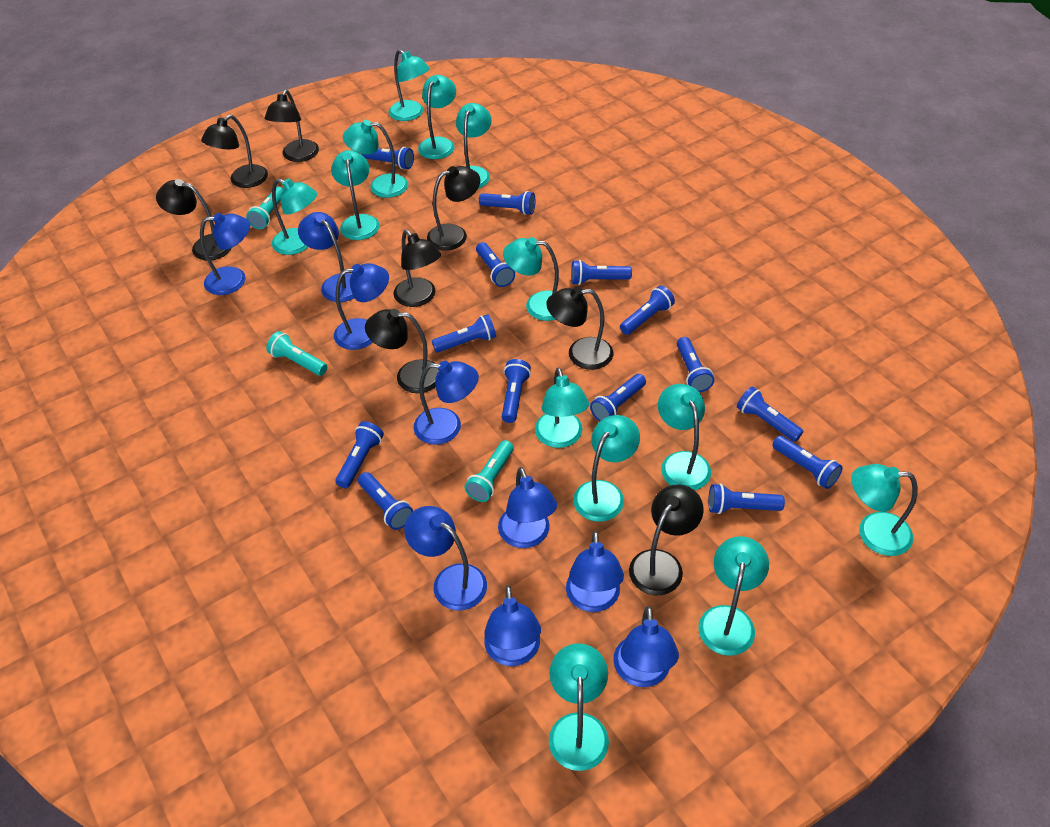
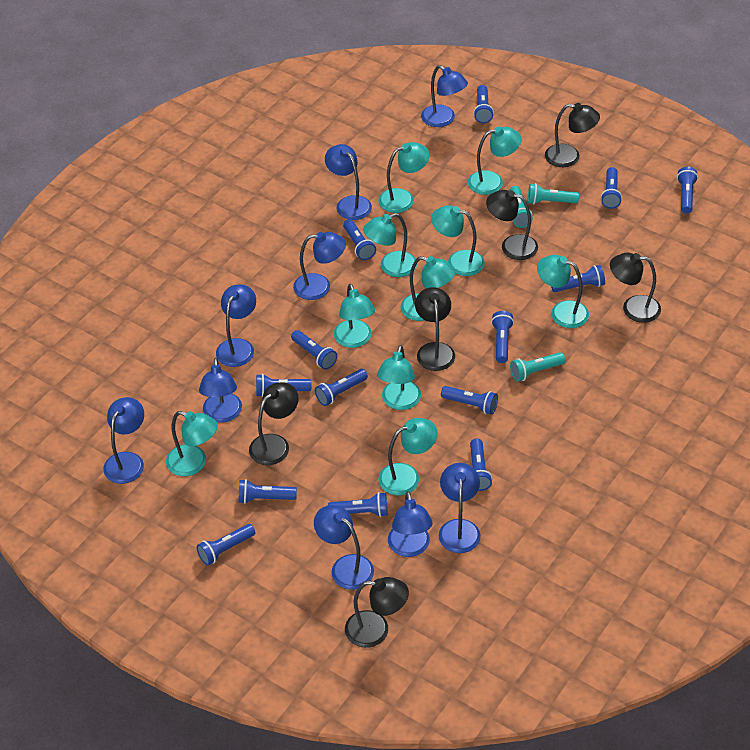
black lamp: 8 -> 6
turquoise lamp: 13 -> 10

